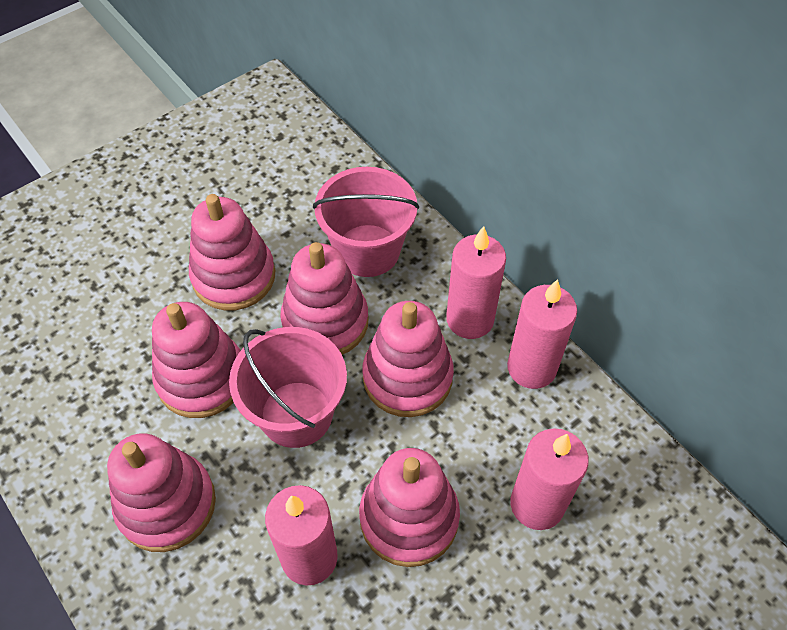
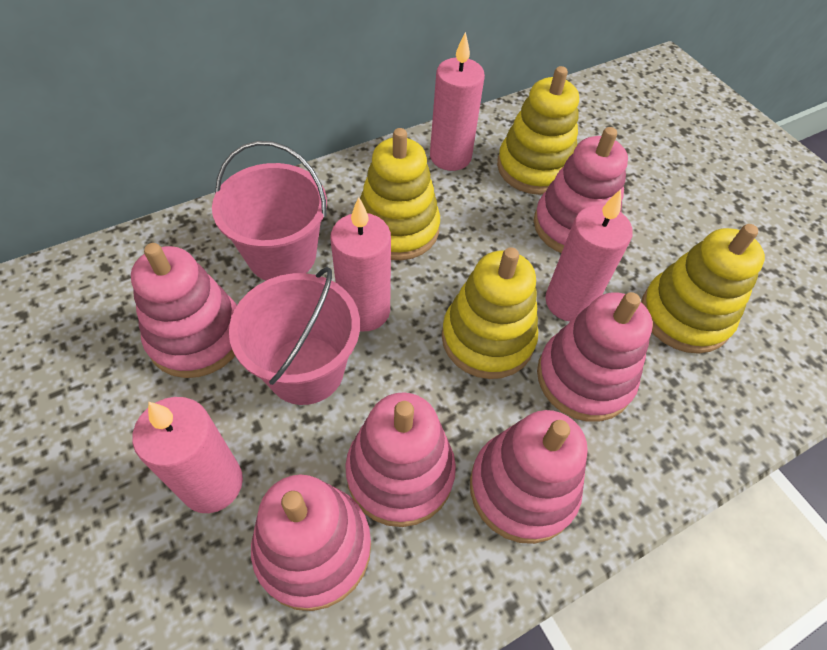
yellow stacking toy: 0 -> 4

